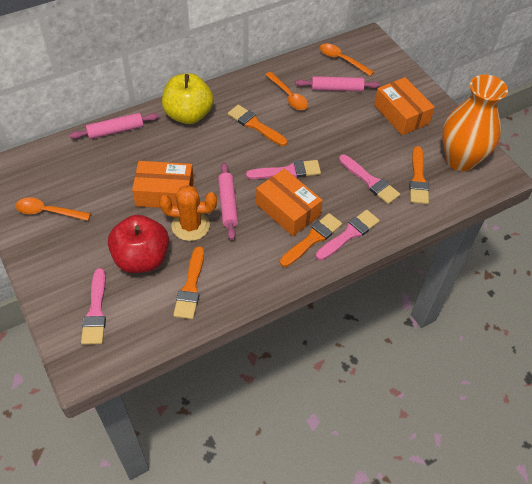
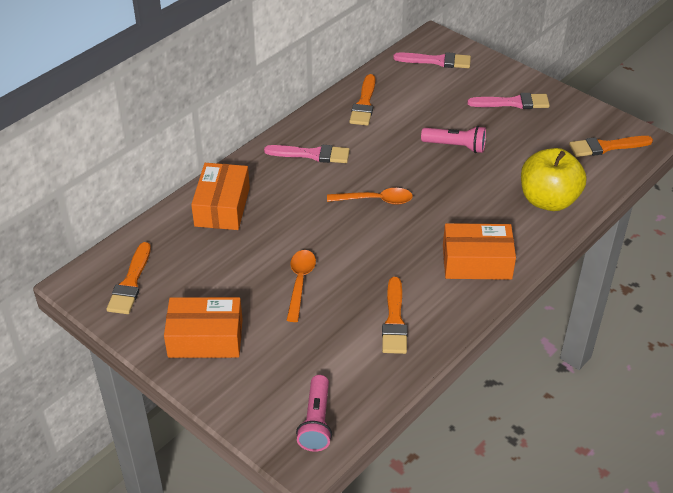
orange cactus: 1 -> 0
orange spoon: 3 -> 2
orange vase: 1 -> 0
pink brush: 4 -> 3
pink flashlight: 0 -> 2
pink rolling pin: 3 -> 0
red apple: 1 -> 0

